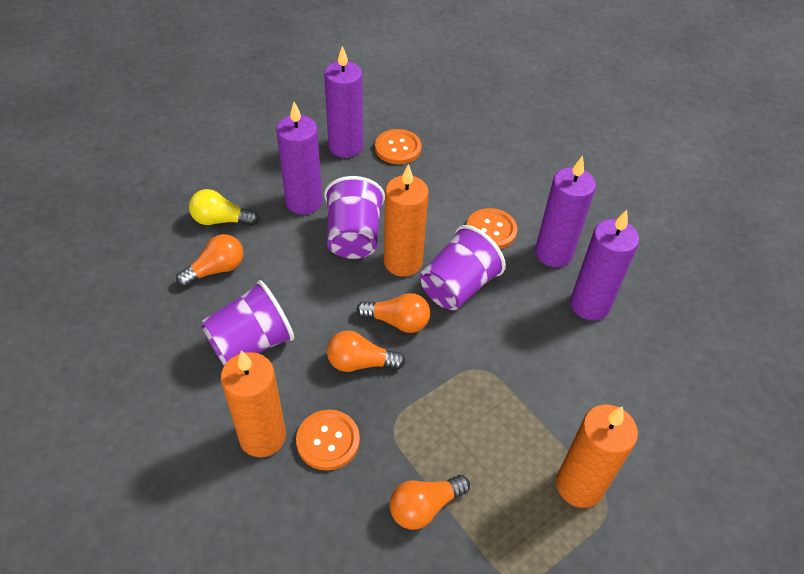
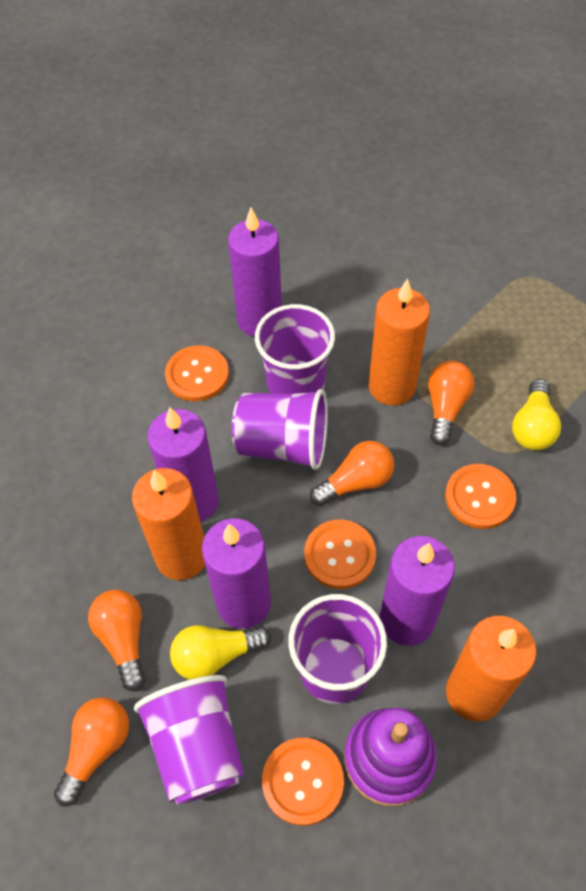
orange button: 3 -> 4
purple cup: 3 -> 4
purple stacking toy: 0 -> 1
yellow light bulb: 1 -> 2

